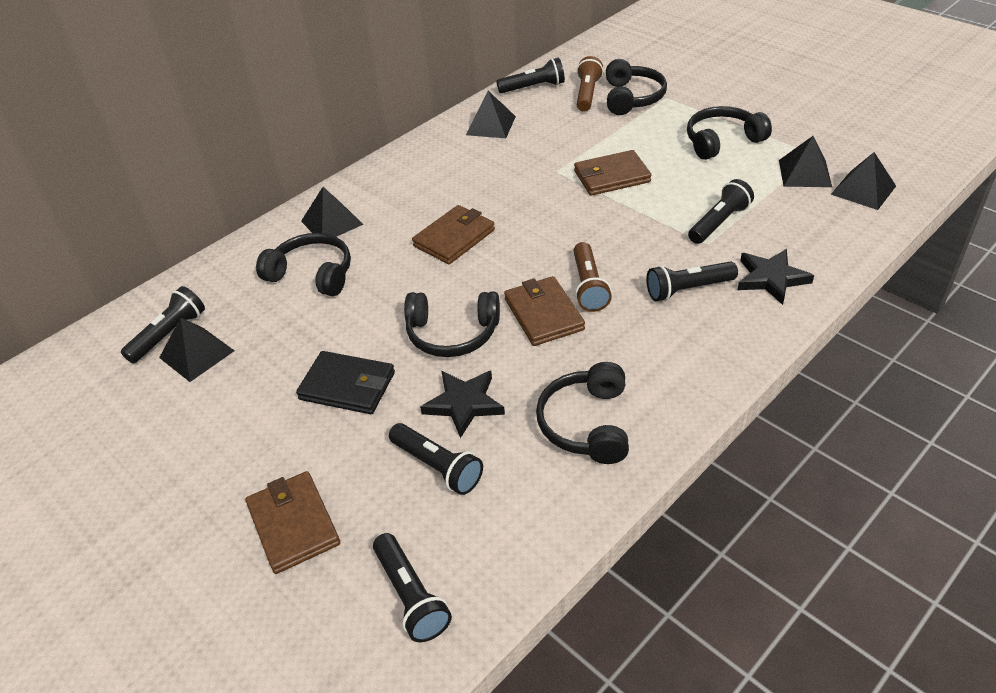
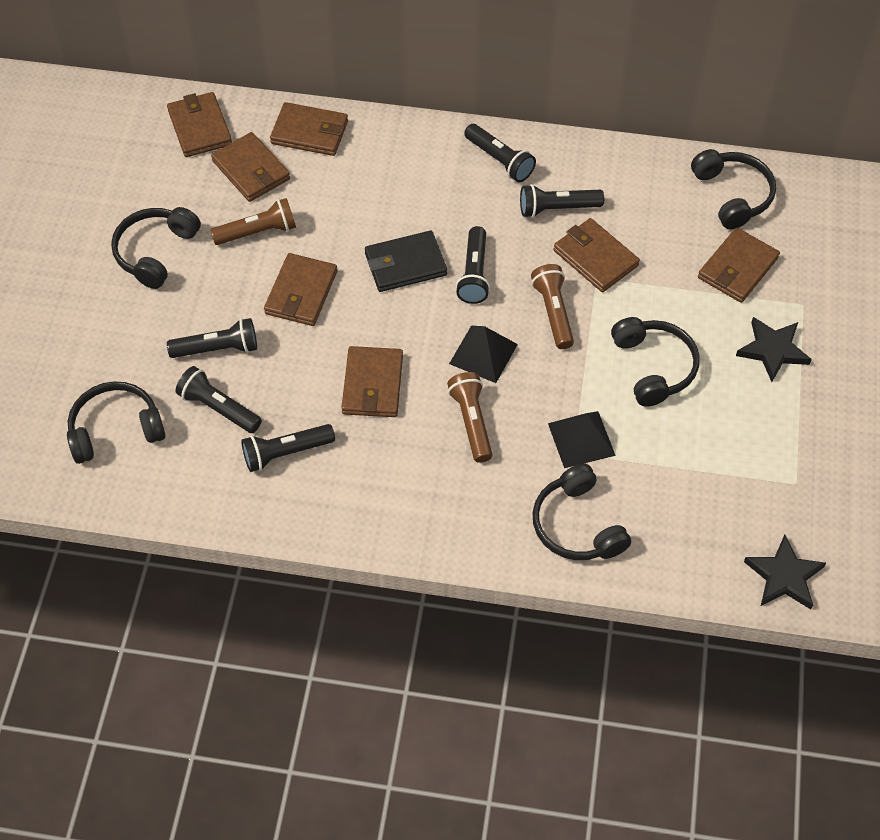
black pyramid: 5 -> 2
brown flashlight: 2 -> 3
brown wallet: 4 -> 7

